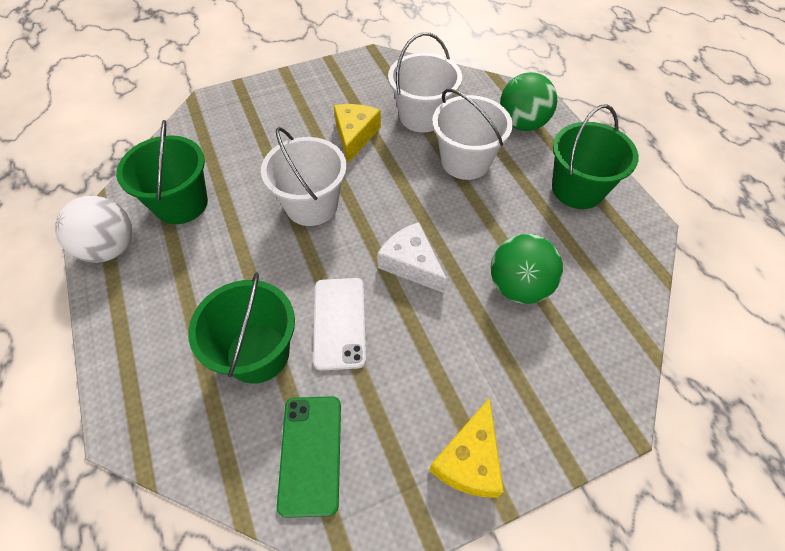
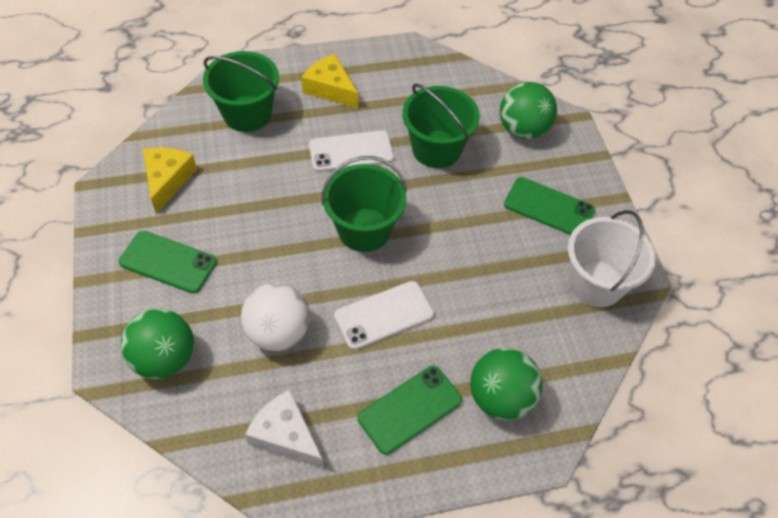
green ball: 2 -> 3
green phone: 1 -> 3
white bucket: 3 -> 1
white phone: 1 -> 2

